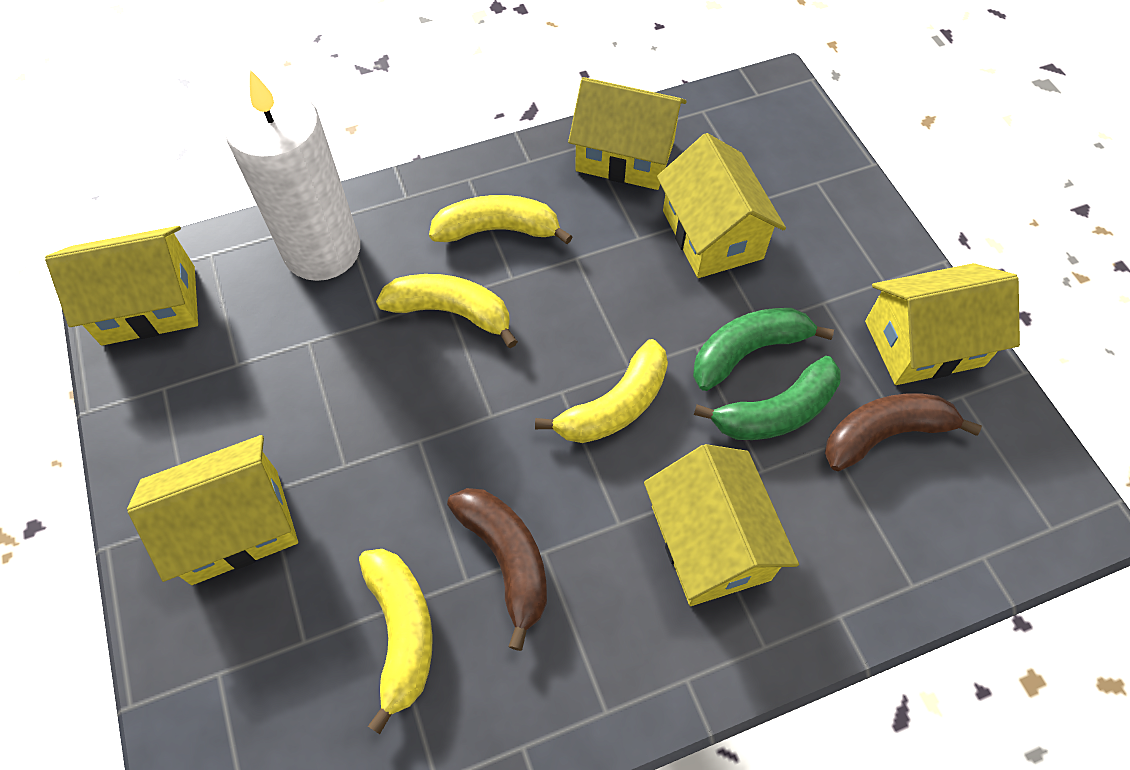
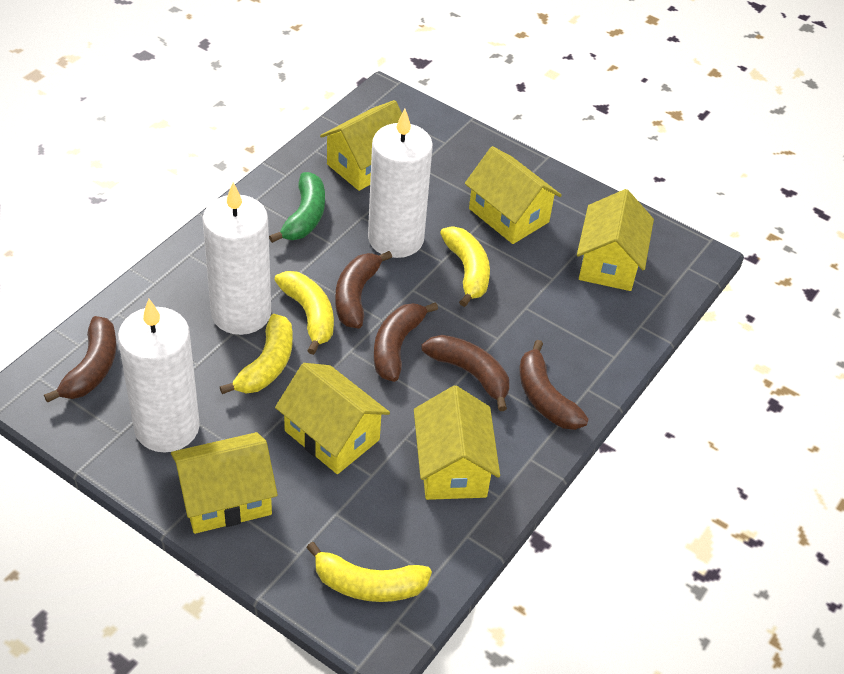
brown banana: 2 -> 5
green banana: 2 -> 1
white candle: 1 -> 3

